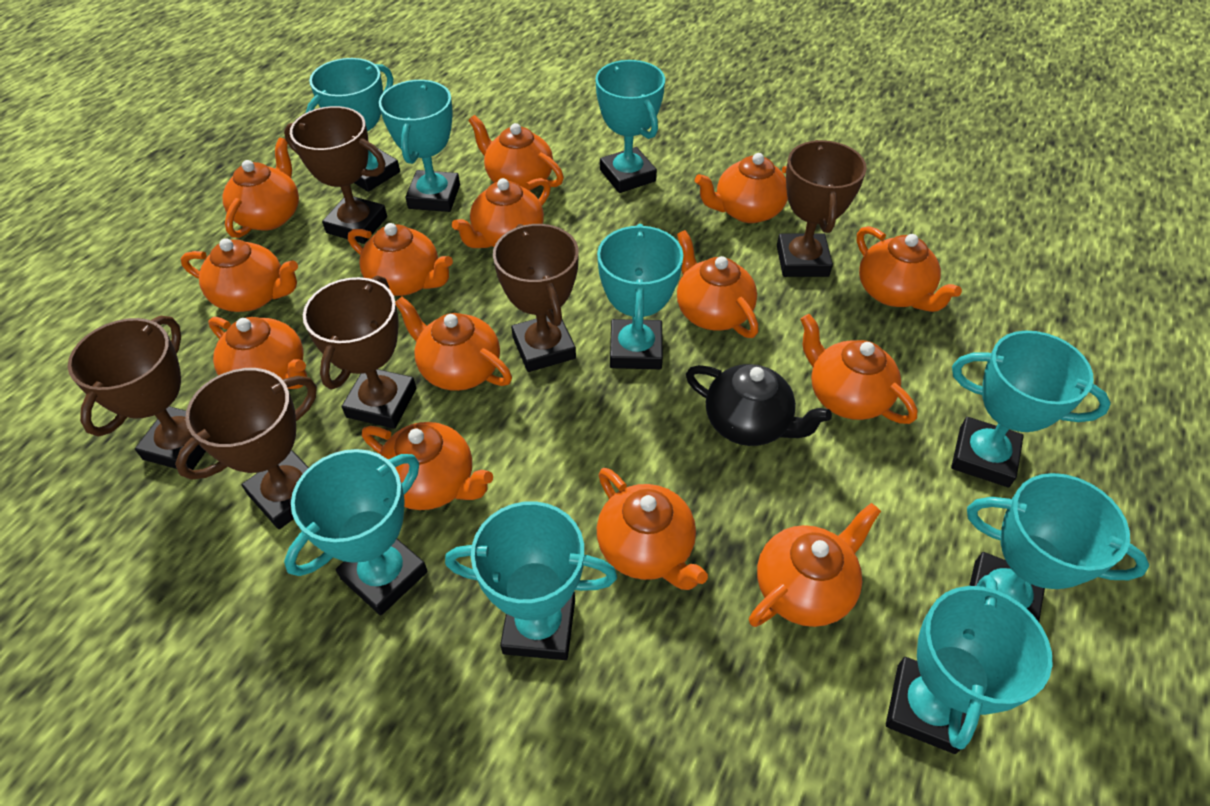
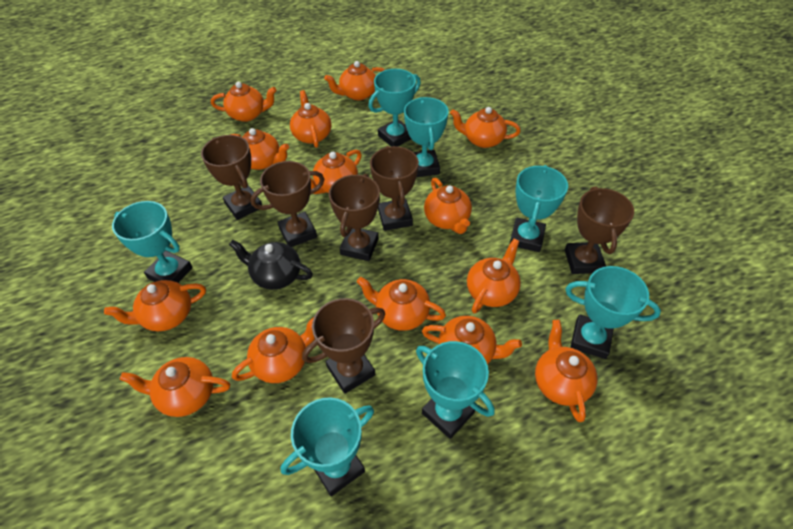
turquoise trophy: 9 -> 7

